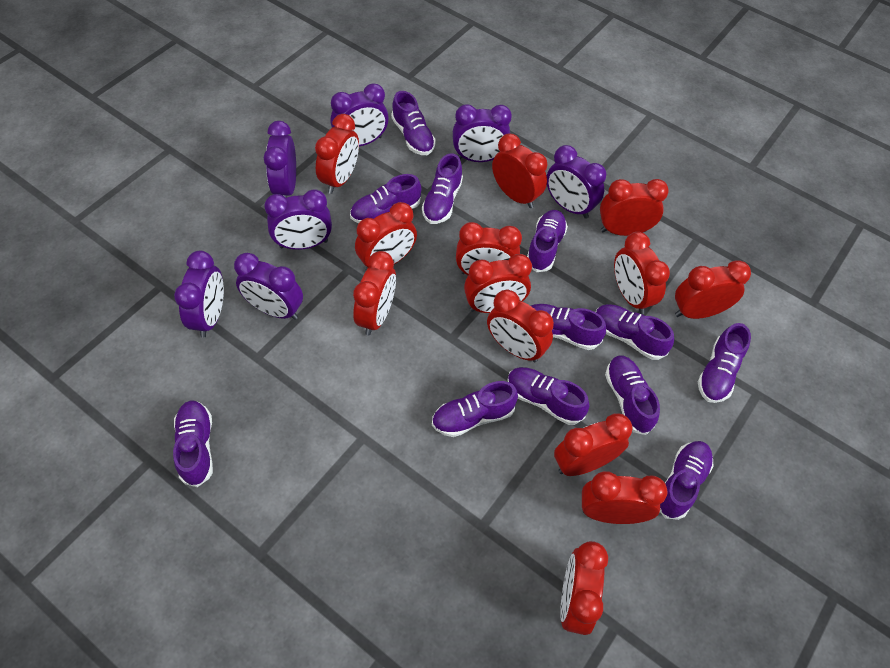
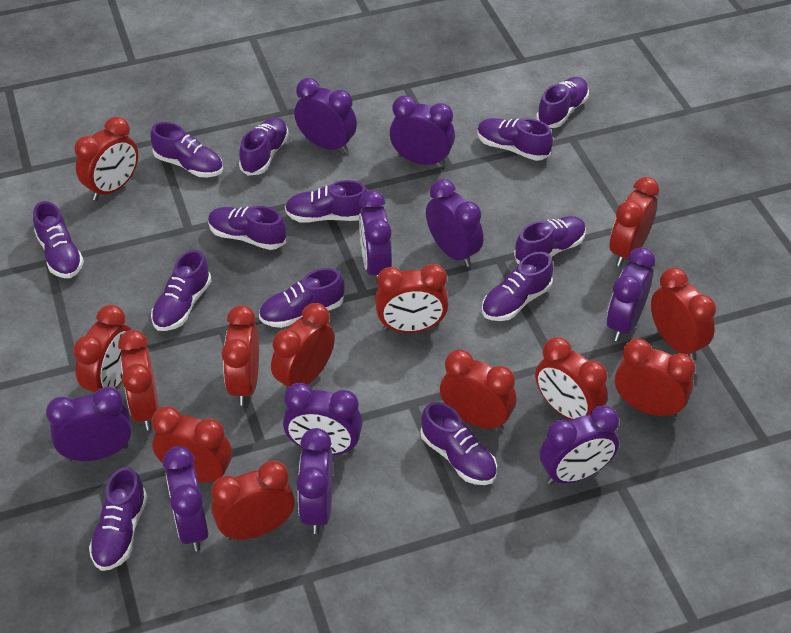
purple clock: 7 -> 10
purple shoe: 12 -> 13

